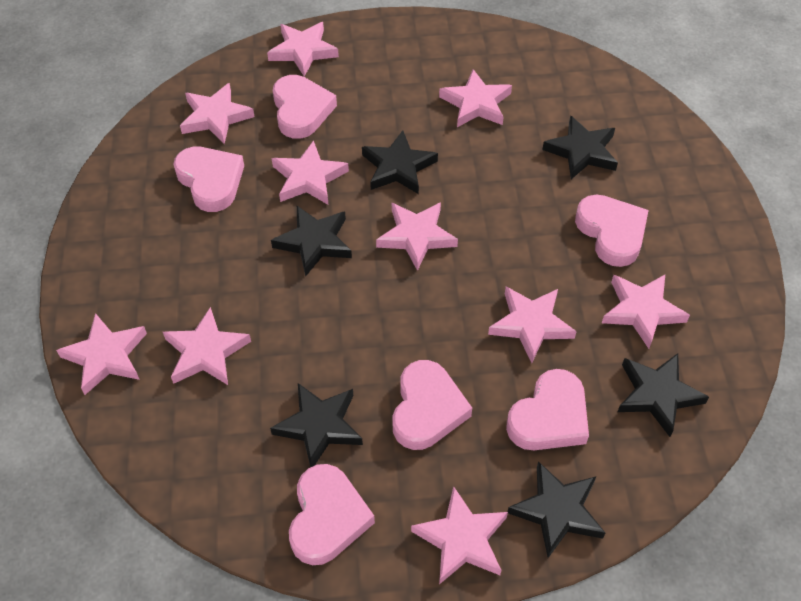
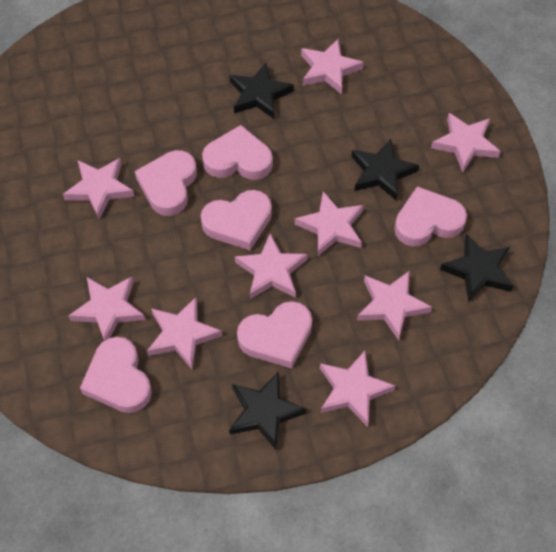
black star: 6 -> 4
pink star: 10 -> 9

